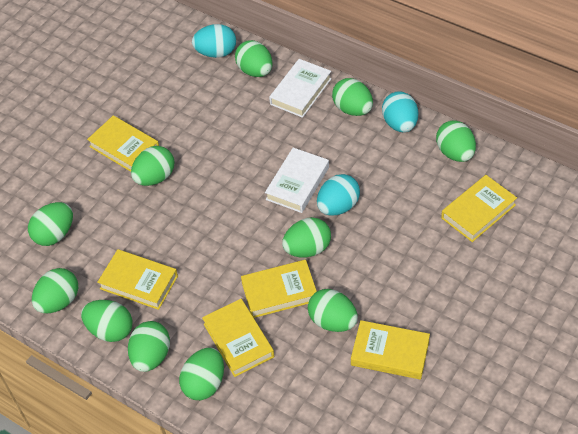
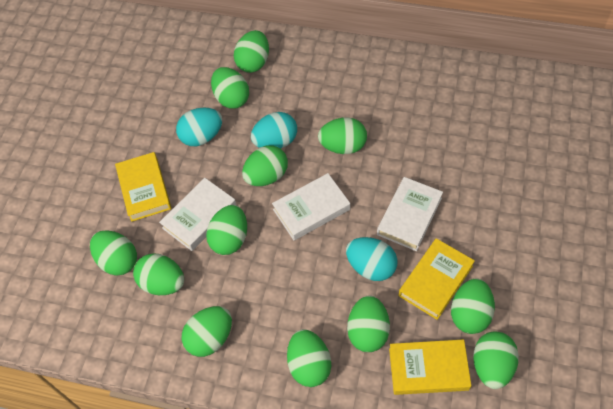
green egg: 11 -> 12
white book: 2 -> 3
yellow book: 6 -> 3

